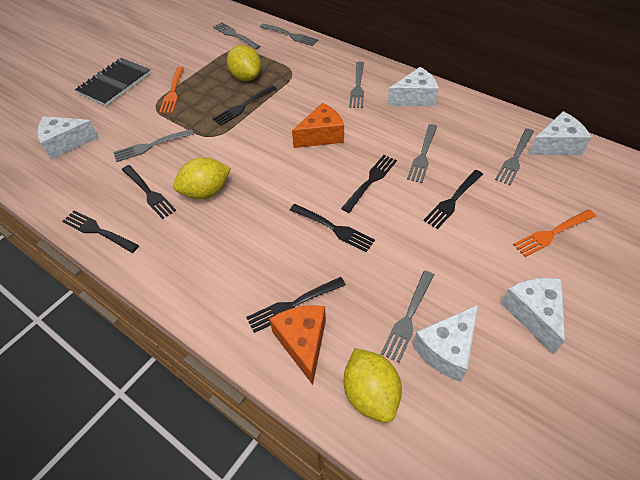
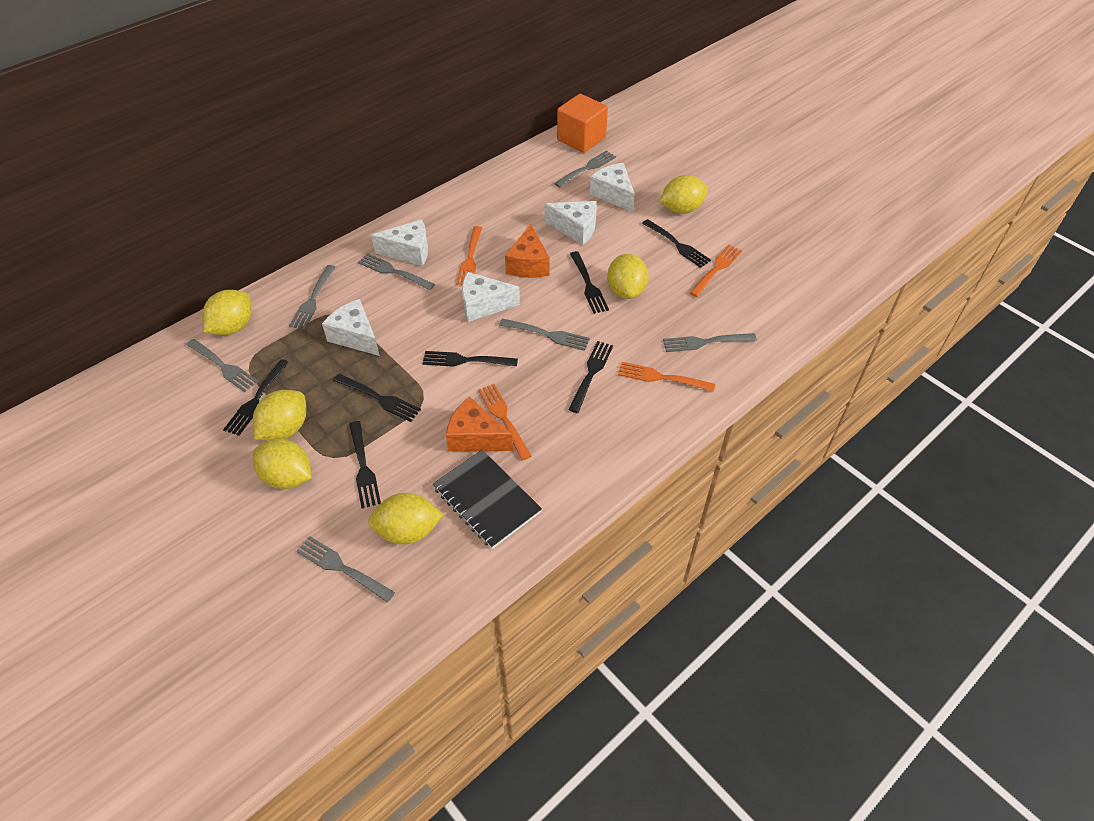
orange cube: 0 -> 1
orange fork: 2 -> 4
yellow lemon: 3 -> 6

